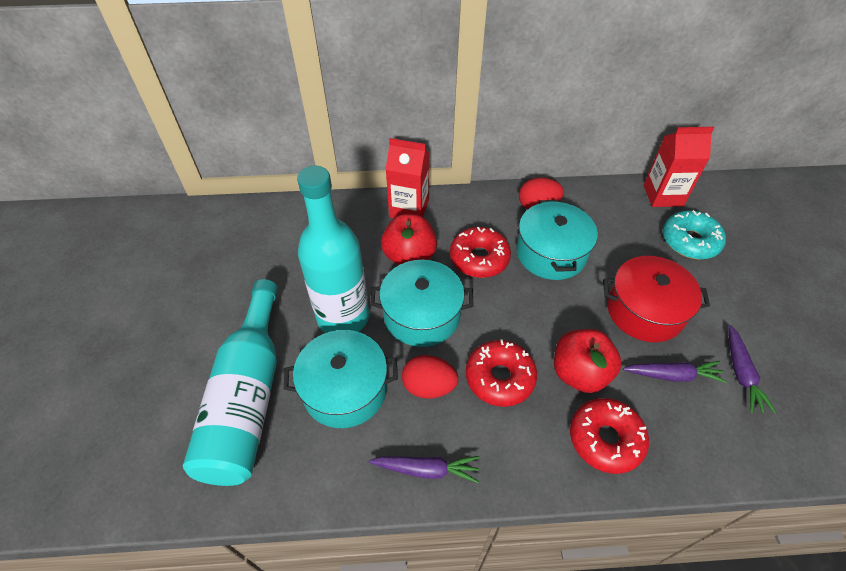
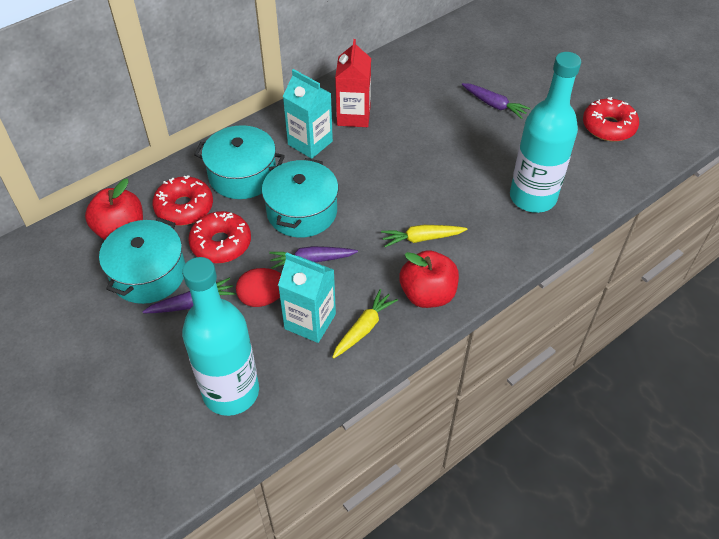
red carton: 2 -> 1
red egg: 2 -> 1
red pot: 1 -> 0
turquoise carton: 0 -> 2
turquoise donut: 1 -> 0
yellow carrot: 0 -> 2

